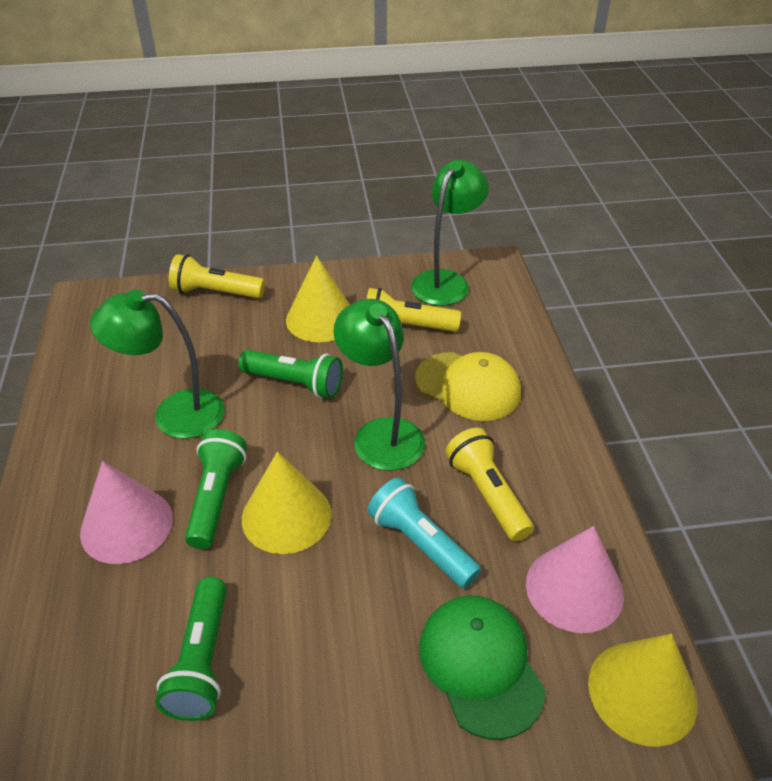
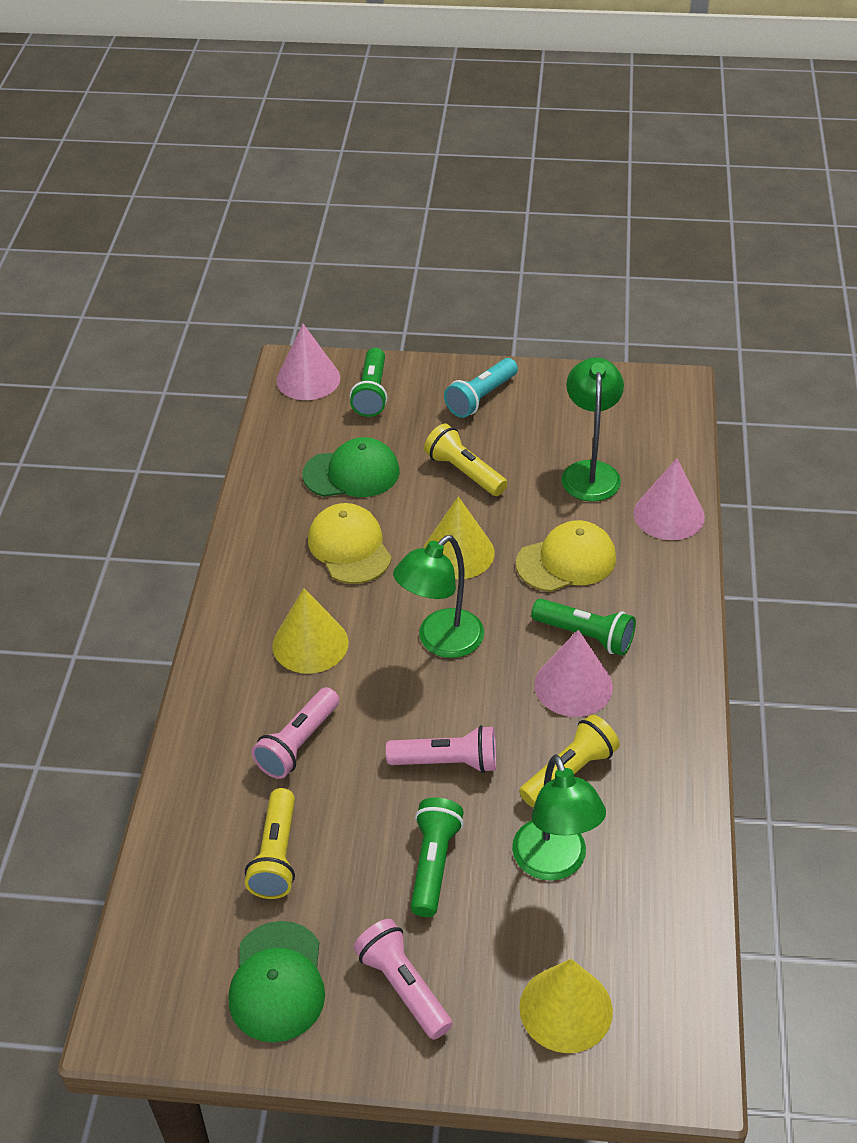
green cap: 1 -> 2
pink cone: 2 -> 3
pink flashlight: 0 -> 3
yellow cap: 1 -> 2

